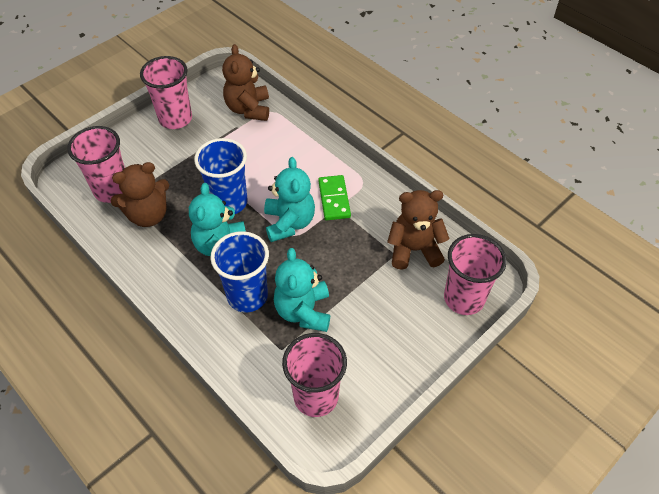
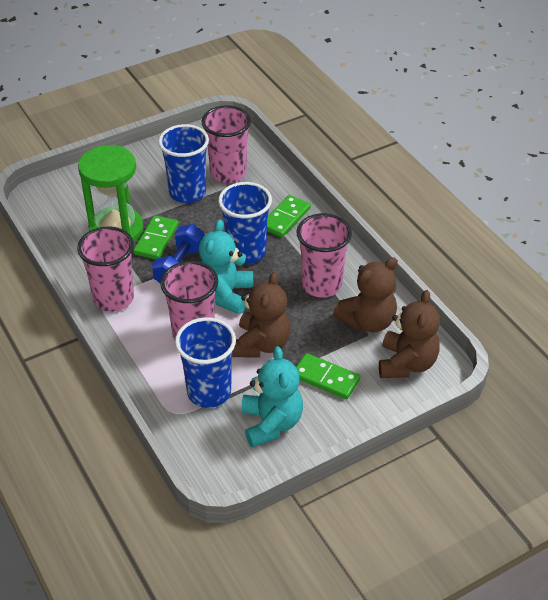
blue cup: 2 -> 3
blue dumbbell: 0 -> 1
green domino: 1 -> 3
green hourglass: 0 -> 1
turquoise teddy bear: 3 -> 2

